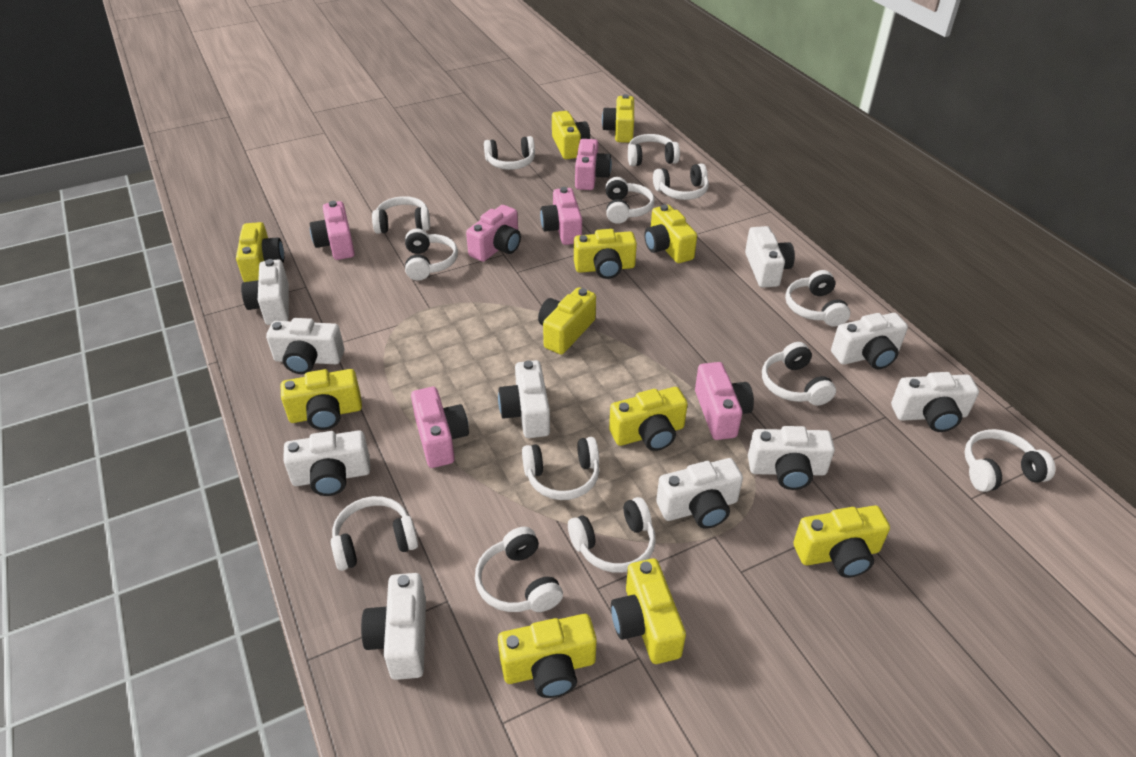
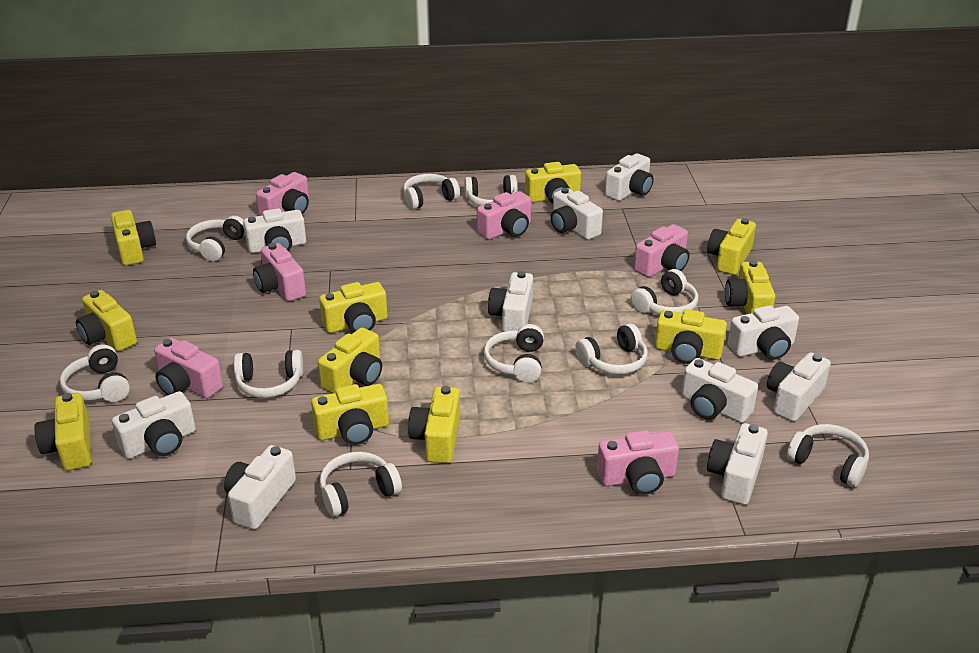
white headphones: 13 -> 10

